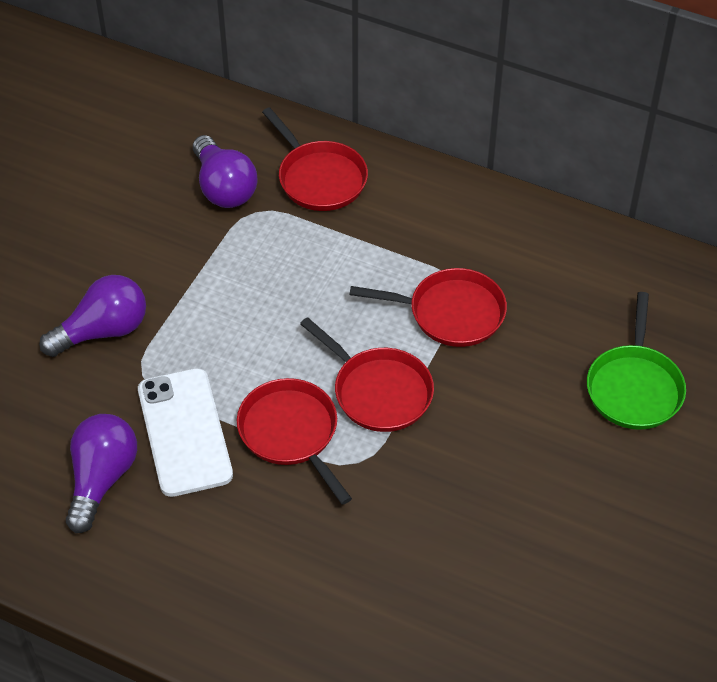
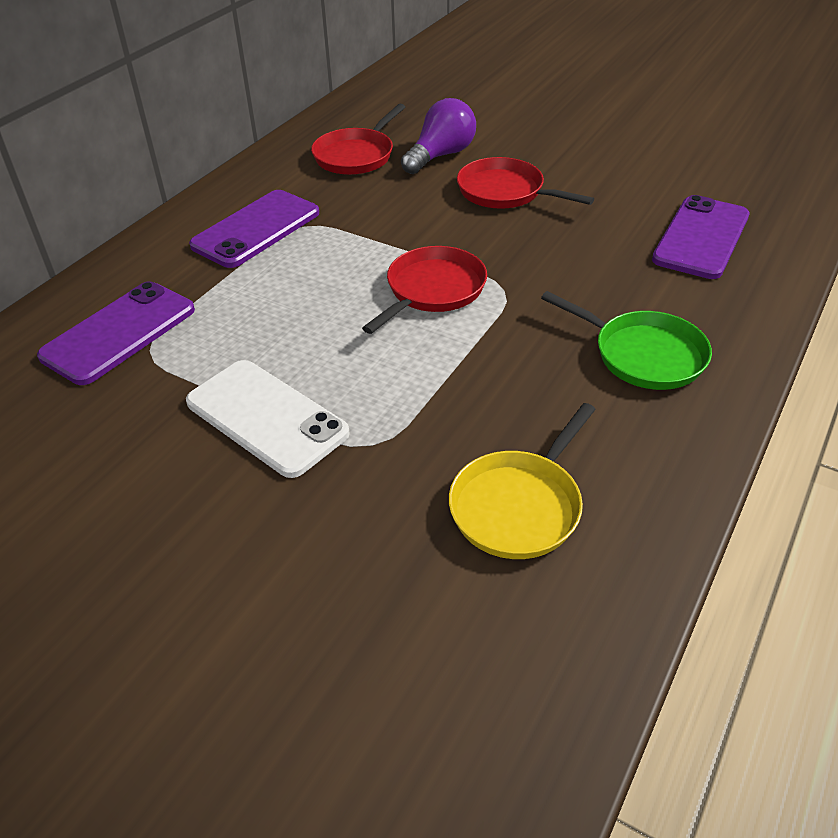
purple light bulb: 3 -> 1
purple phone: 0 -> 3
red pan: 4 -> 3
yellow pan: 0 -> 1

